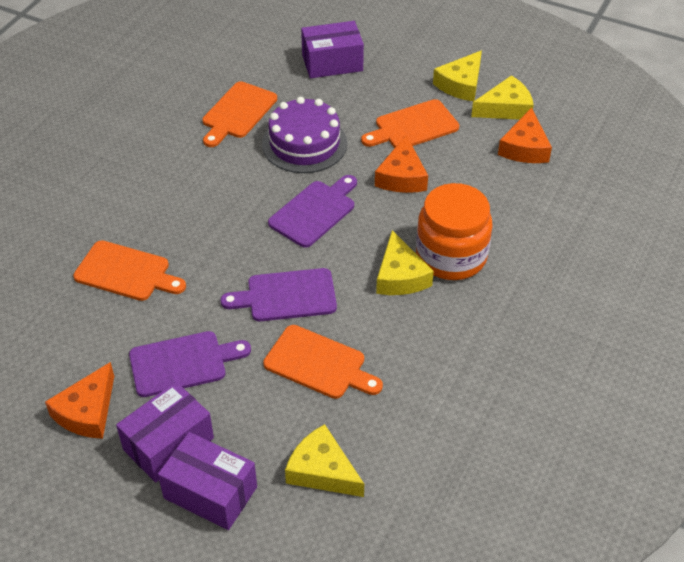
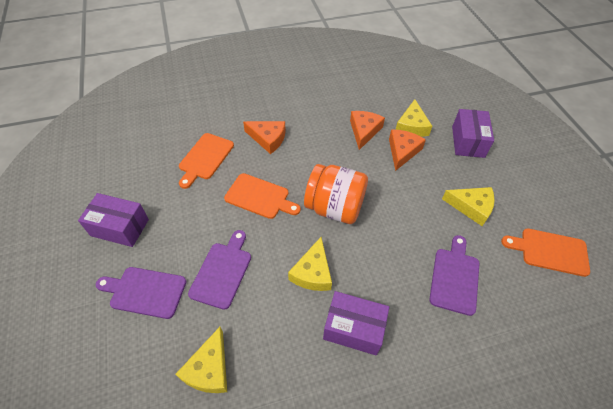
orange cutting board: 4 -> 3
purple cake: 1 -> 0

